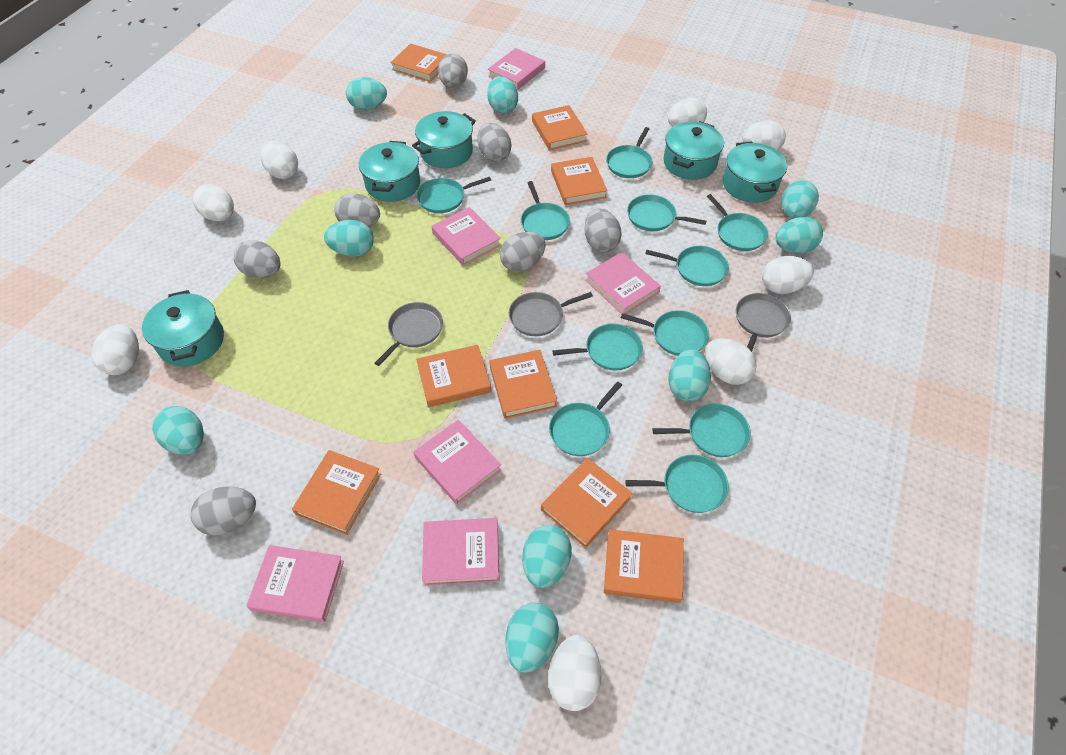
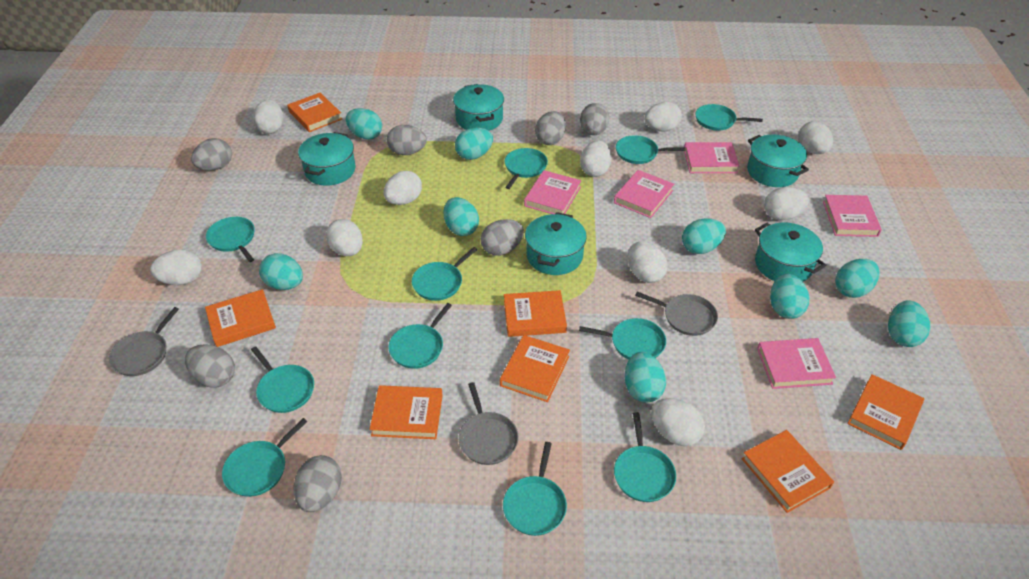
orange book: 8 -> 7
pink book: 6 -> 5
white egg: 8 -> 10

